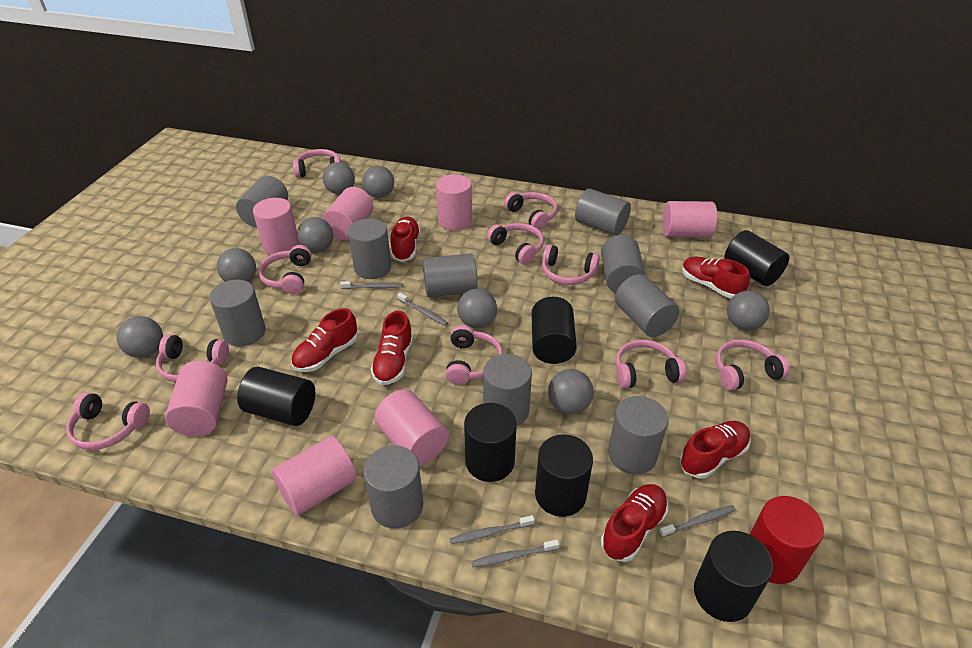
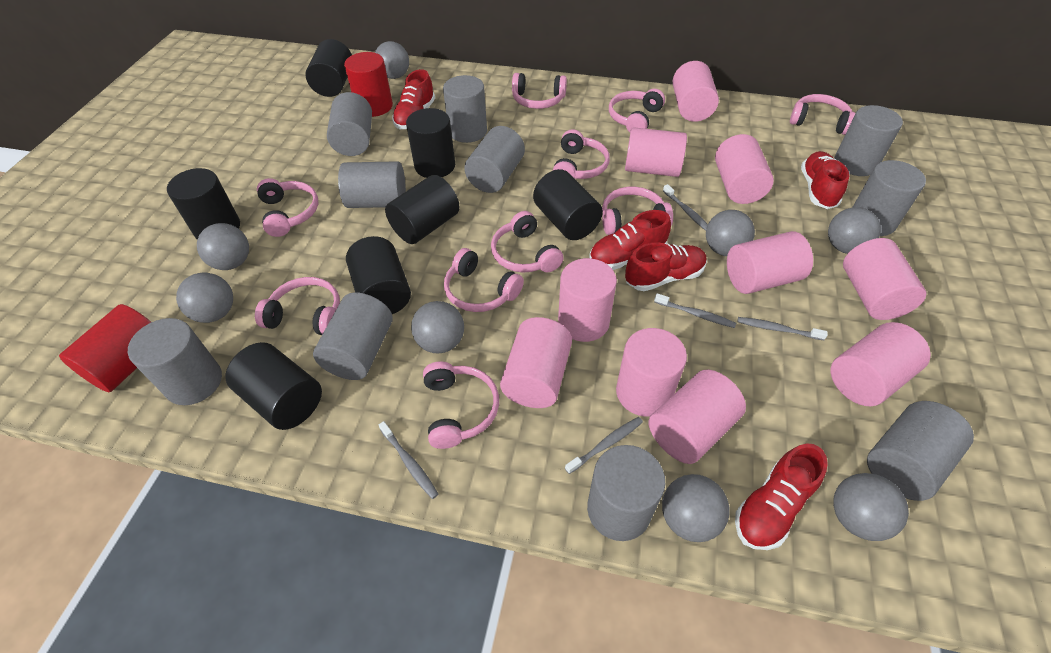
black cylinder: 6 -> 7
pink cylinder: 7 -> 10
red cylinder: 1 -> 2
red shoe: 6 -> 5

